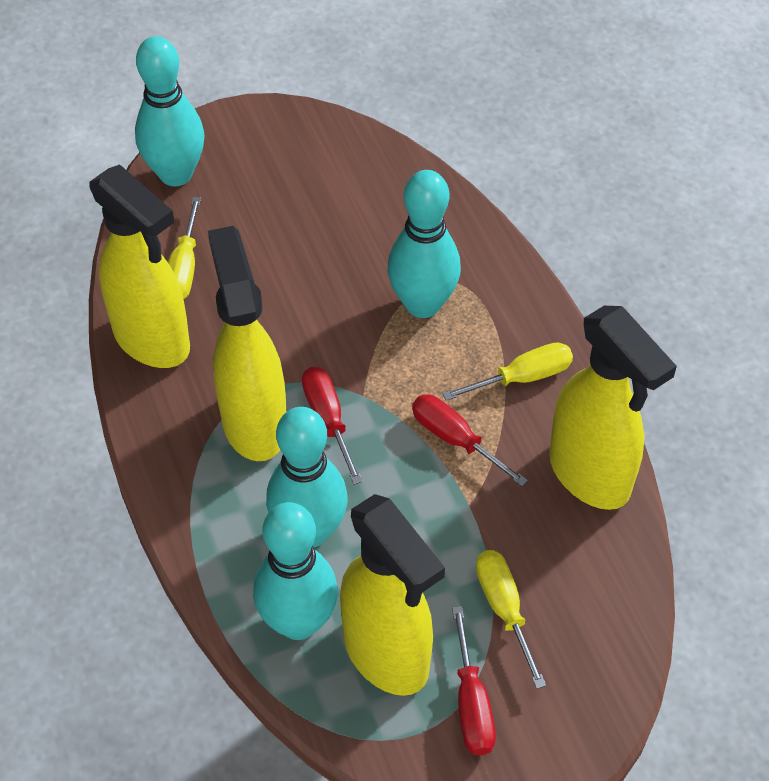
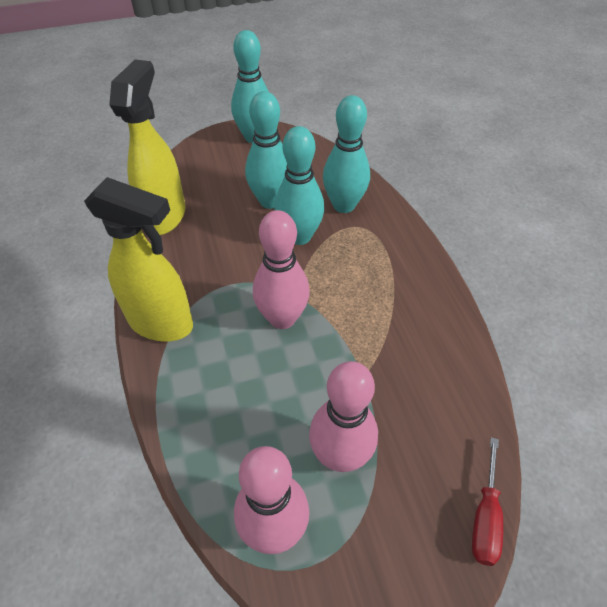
pink bowling pin: 0 -> 3
red screwdriver: 3 -> 1
yellow screwdriver: 3 -> 0
yellow spray bottle: 4 -> 2

